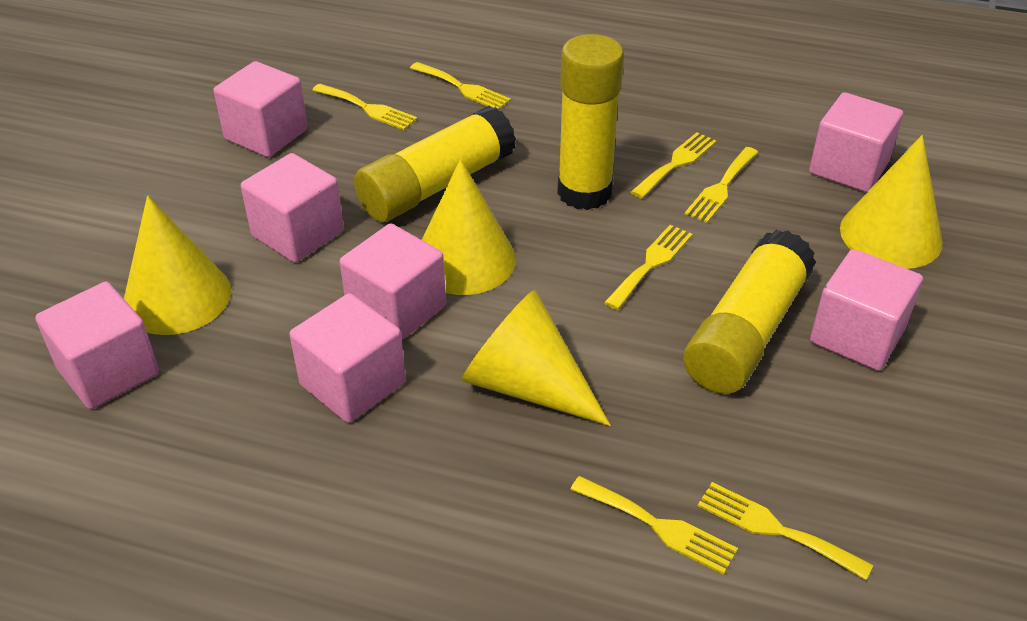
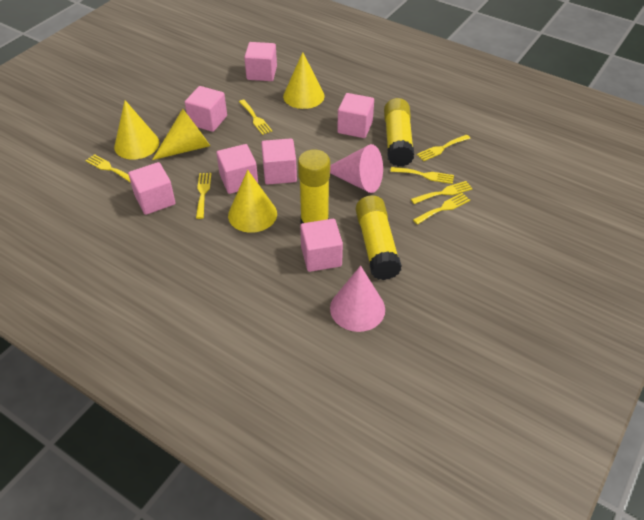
pink cone: 0 -> 2

